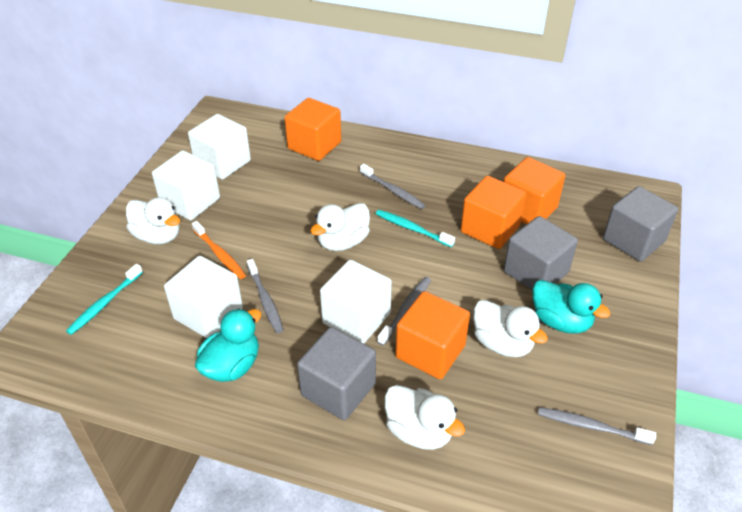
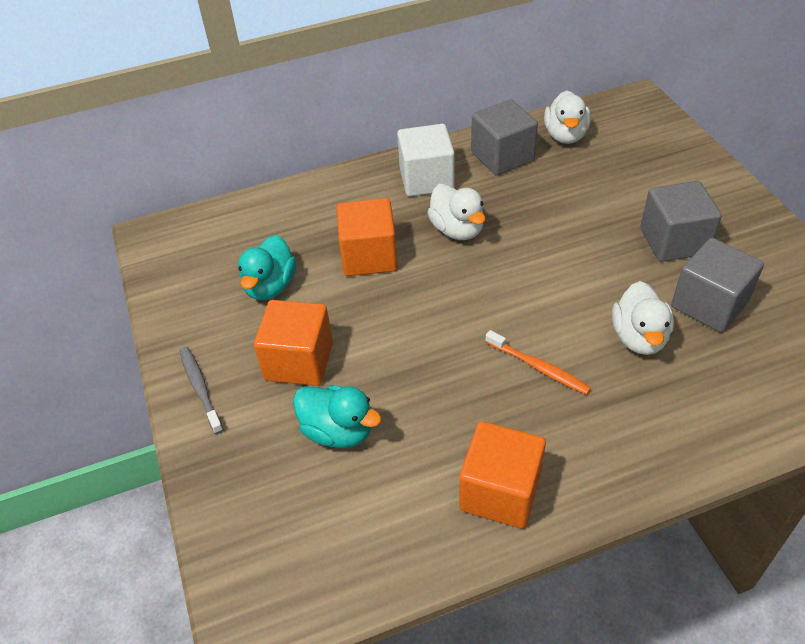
grey toothbrush: 4 -> 1
orange cube: 4 -> 3
turquoise toothbrush: 2 -> 0
white cube: 4 -> 1
white duck: 4 -> 3

